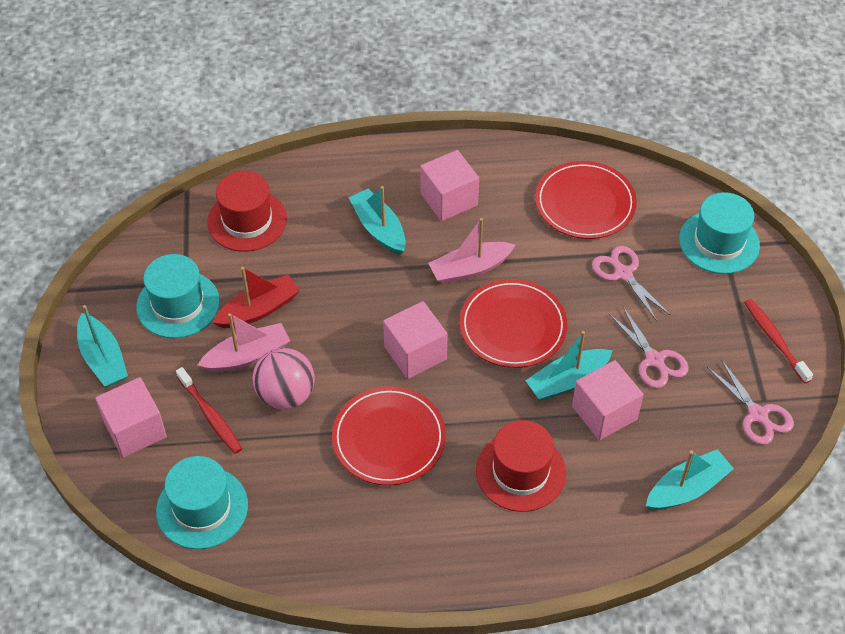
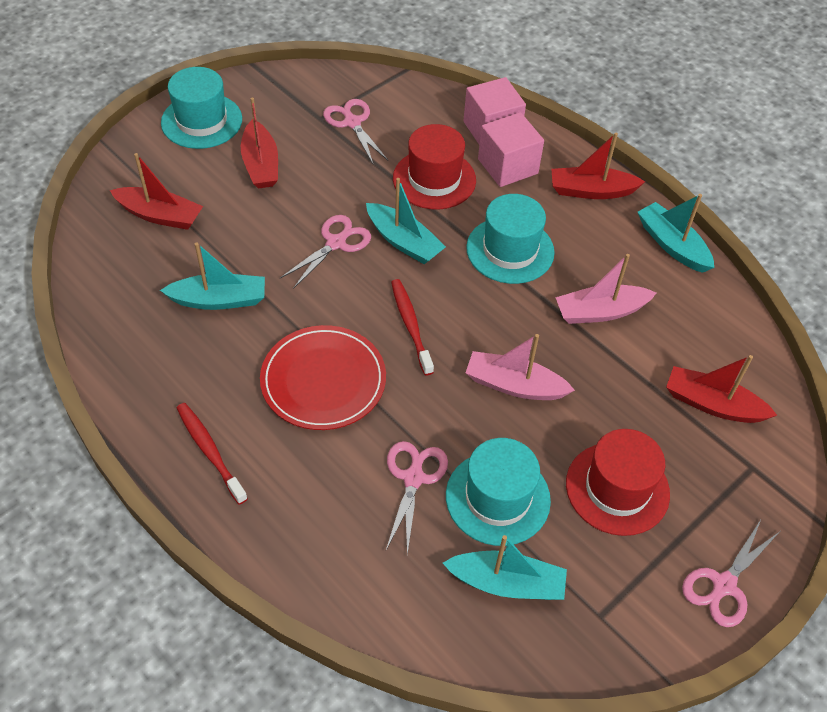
pink ball: 1 -> 0
pink cube: 4 -> 2
pink scissors: 3 -> 4
red boat: 1 -> 4
red plate: 3 -> 1

